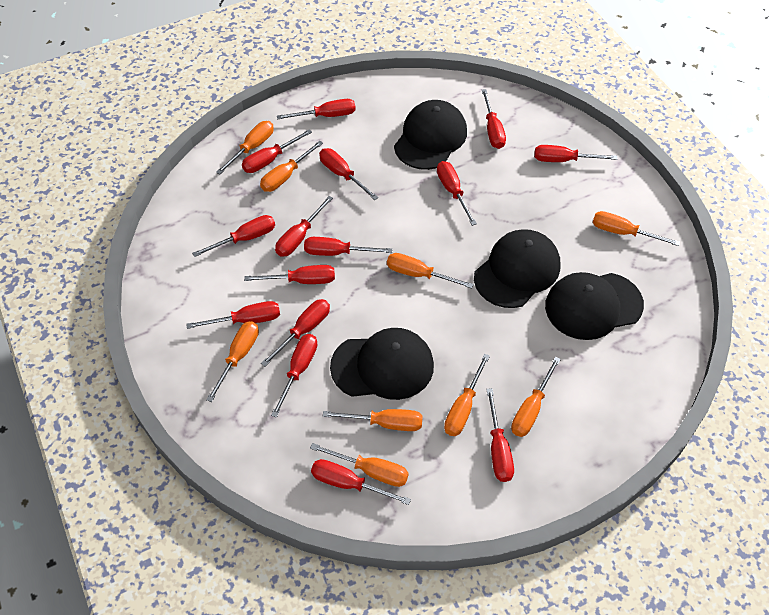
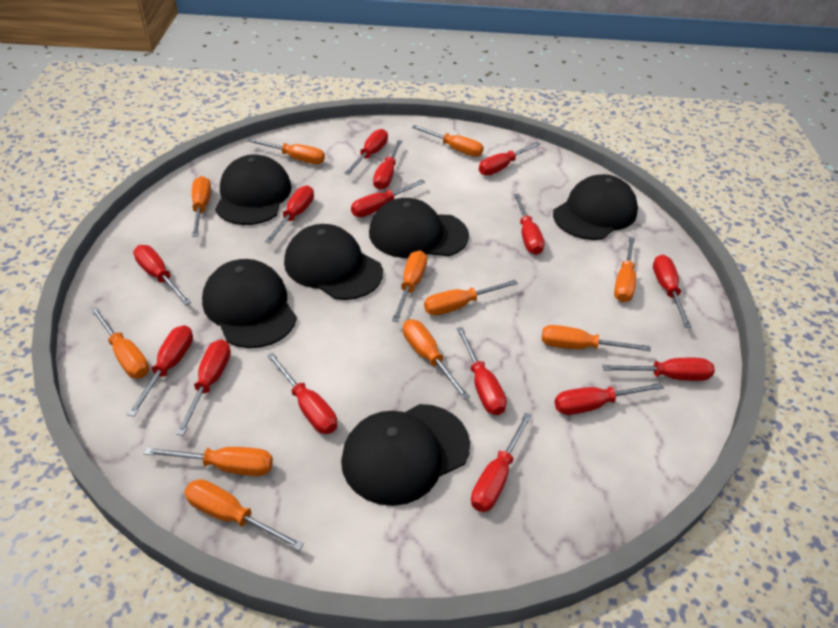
black cap: 4 -> 6
orange screwdriver: 9 -> 11

